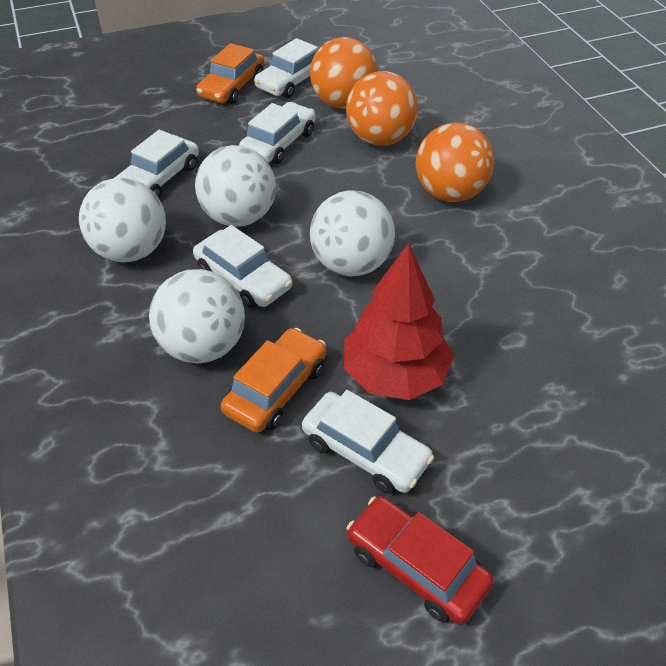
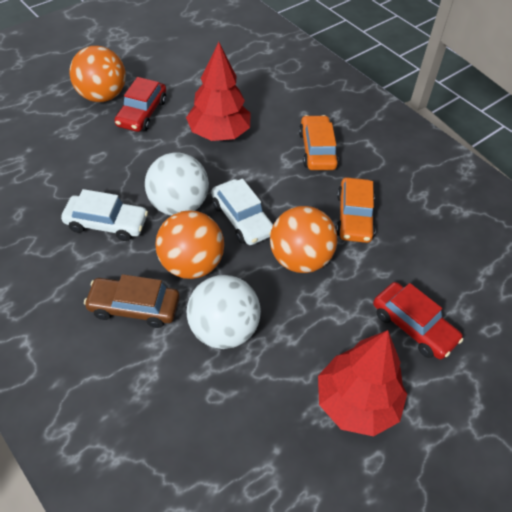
brown car: 0 -> 1
red car: 1 -> 2
red tree: 1 -> 2
white ball: 4 -> 2
white car: 5 -> 2

